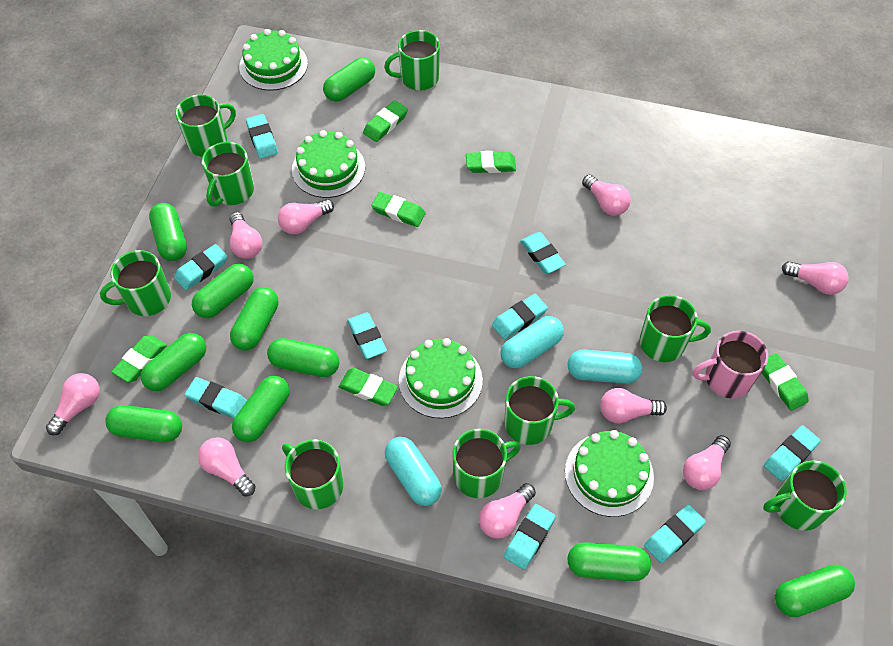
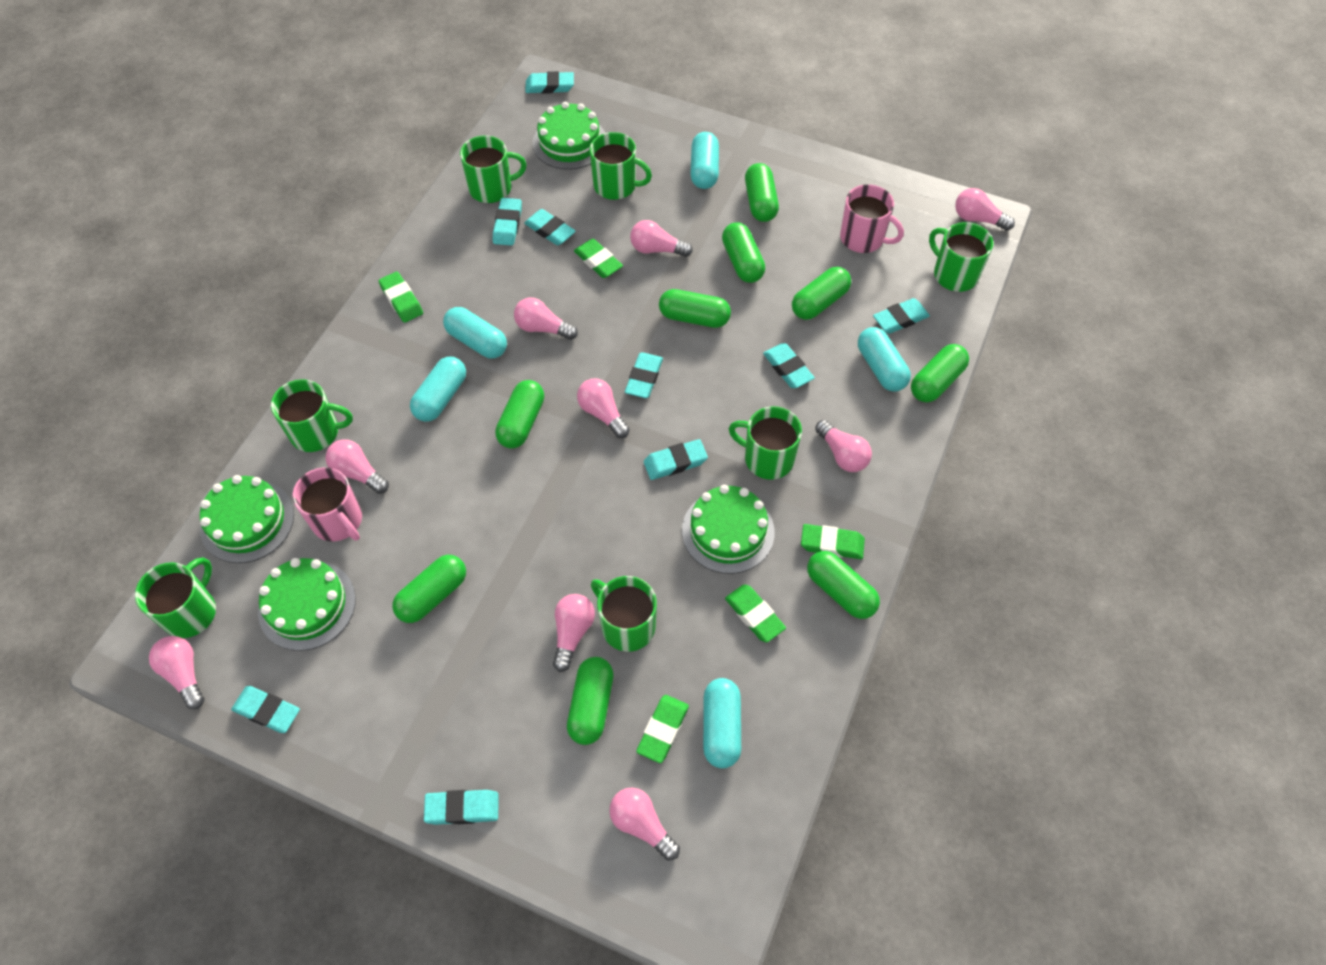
green capsule: 10 -> 9
green eraser: 6 -> 5
green mug: 9 -> 7
pink mug: 1 -> 2
turquoise capsule: 3 -> 5

